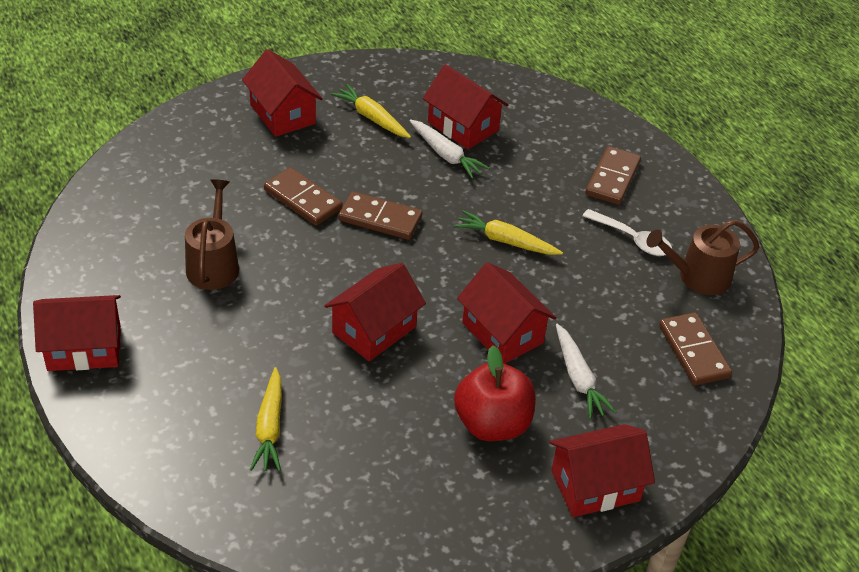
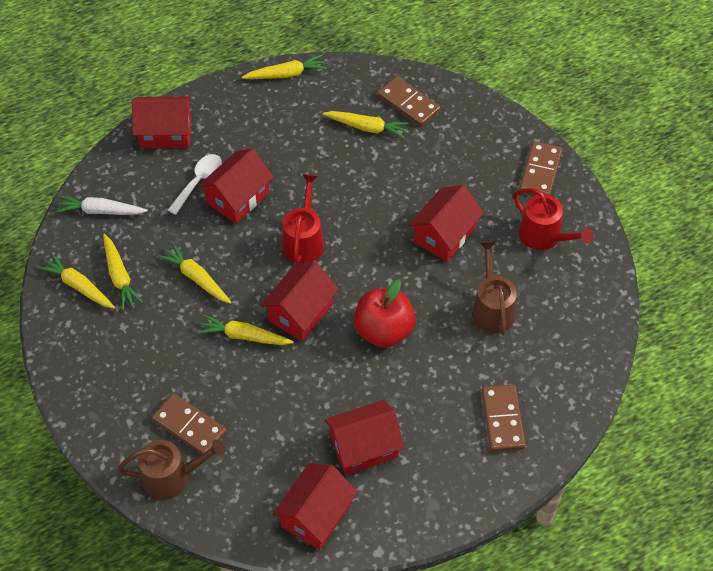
red watering can: 0 -> 2
white carrot: 2 -> 1
yellow carrot: 3 -> 6

